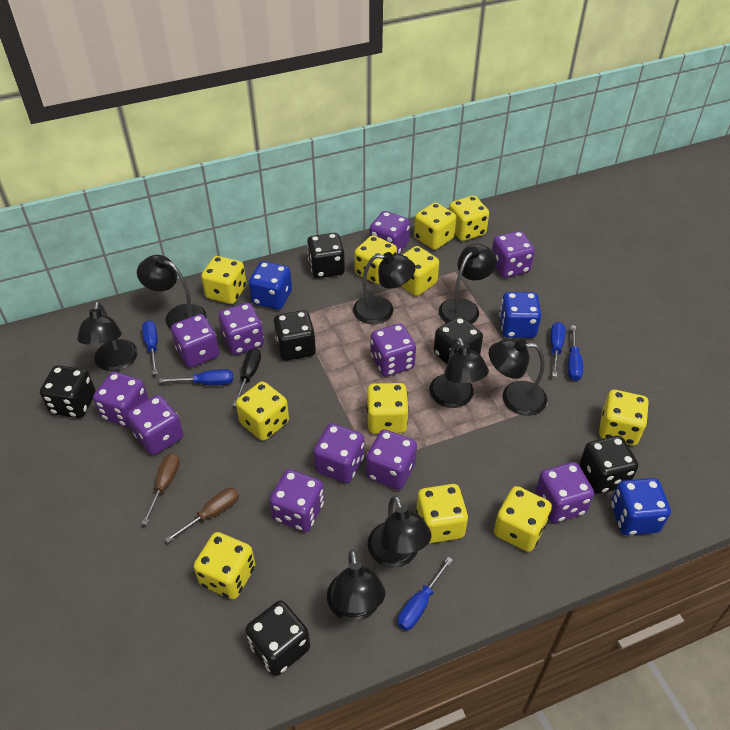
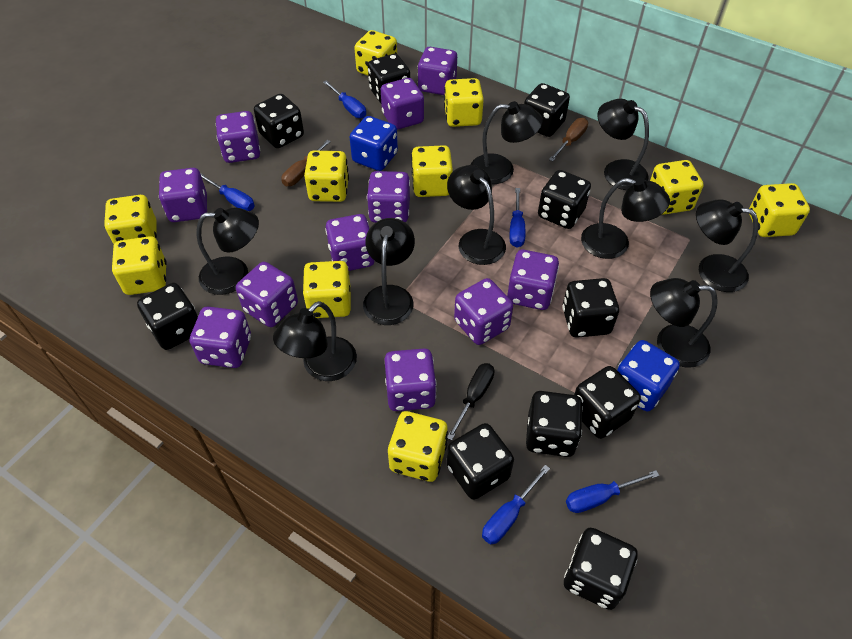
black dice: 6 -> 10
black lamp: 8 -> 9
blue dice: 3 -> 2
yellow dice: 11 -> 10

